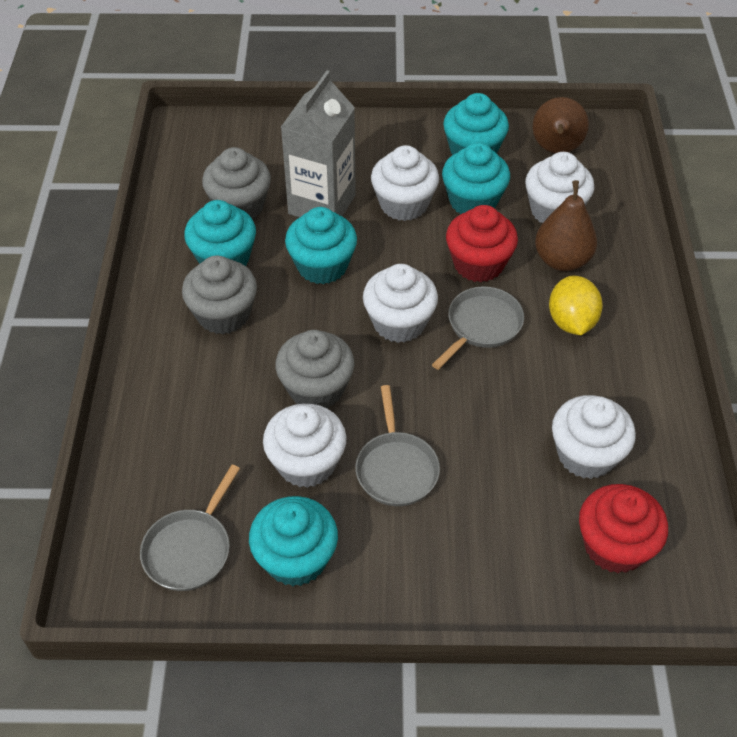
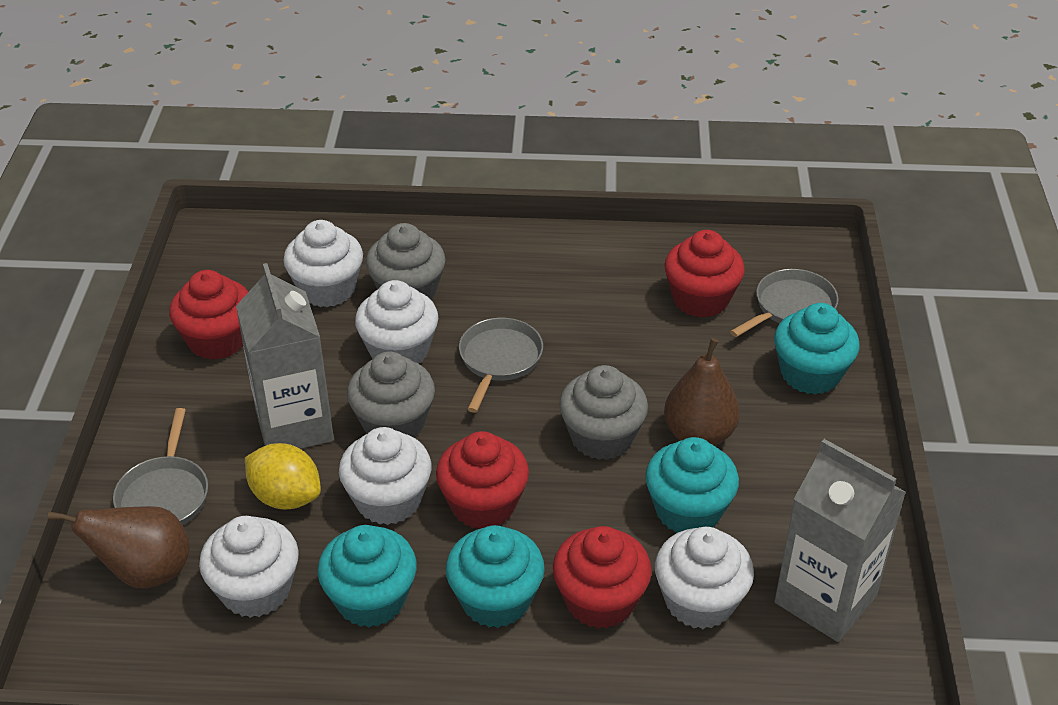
grey carton: 1 -> 2
red cupcake: 2 -> 4
turquoise cupcake: 5 -> 4

